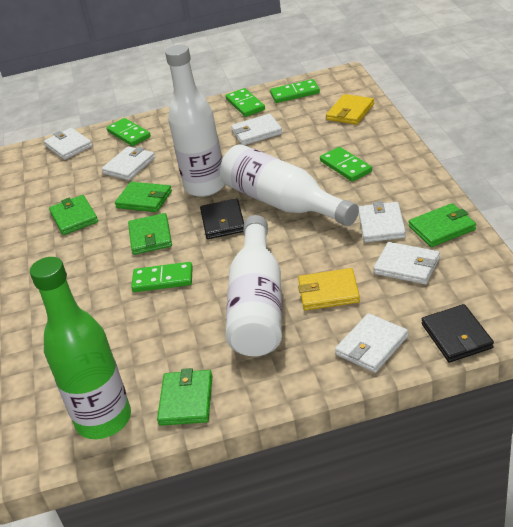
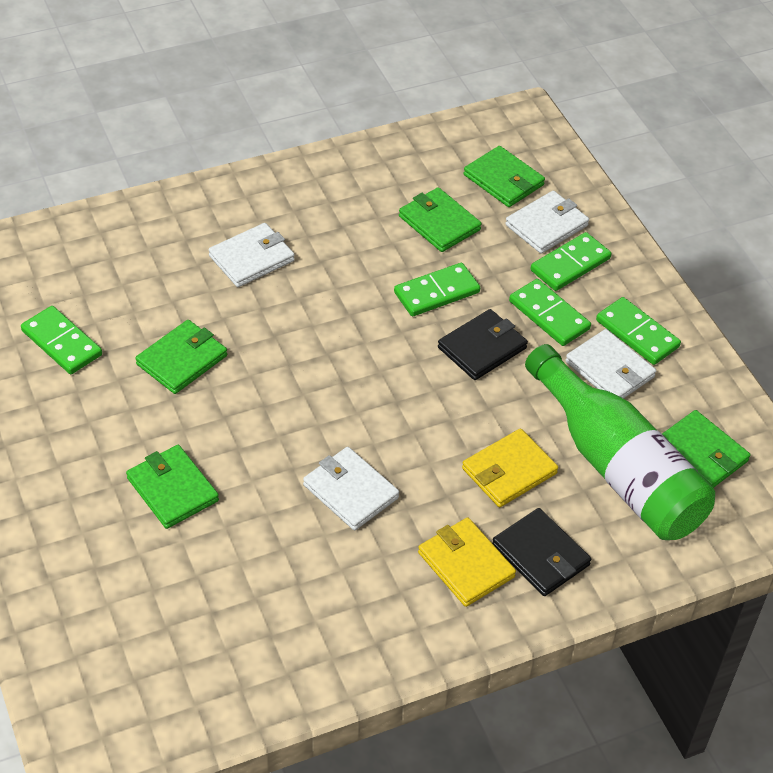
white bottle: 3 -> 0
white wallet: 6 -> 4

